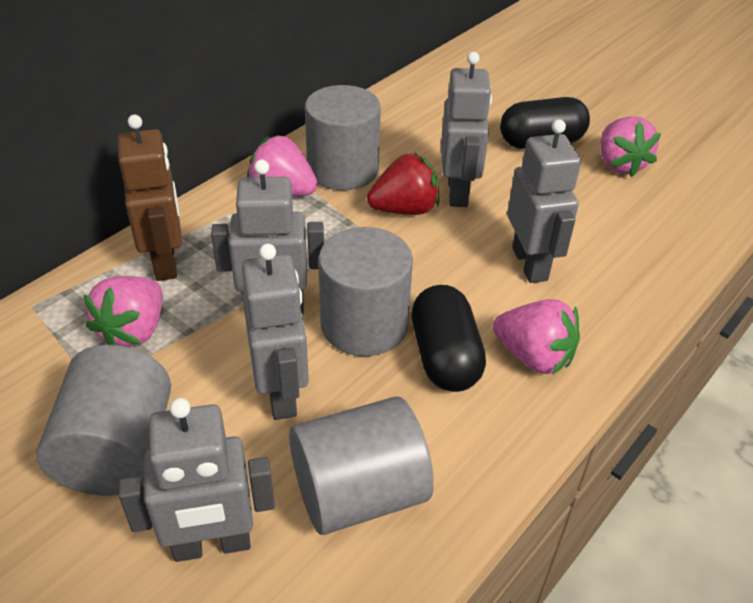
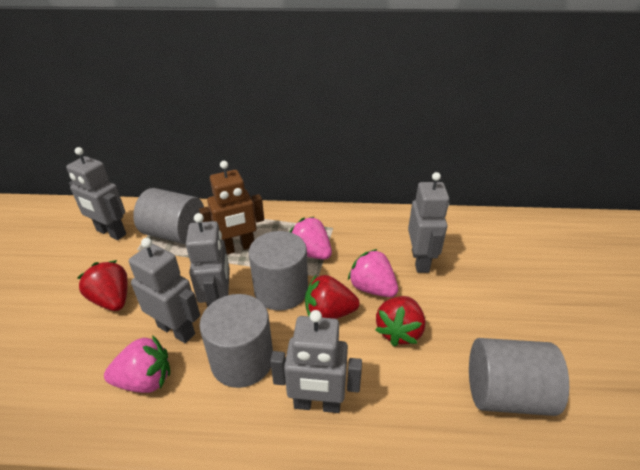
black capsule: 2 -> 0
pink strawberry: 4 -> 3
red strawberry: 1 -> 3

